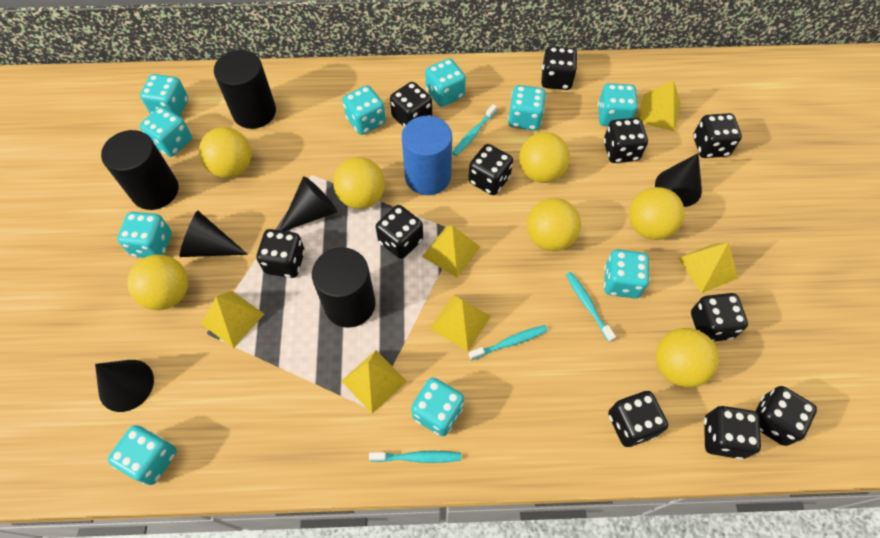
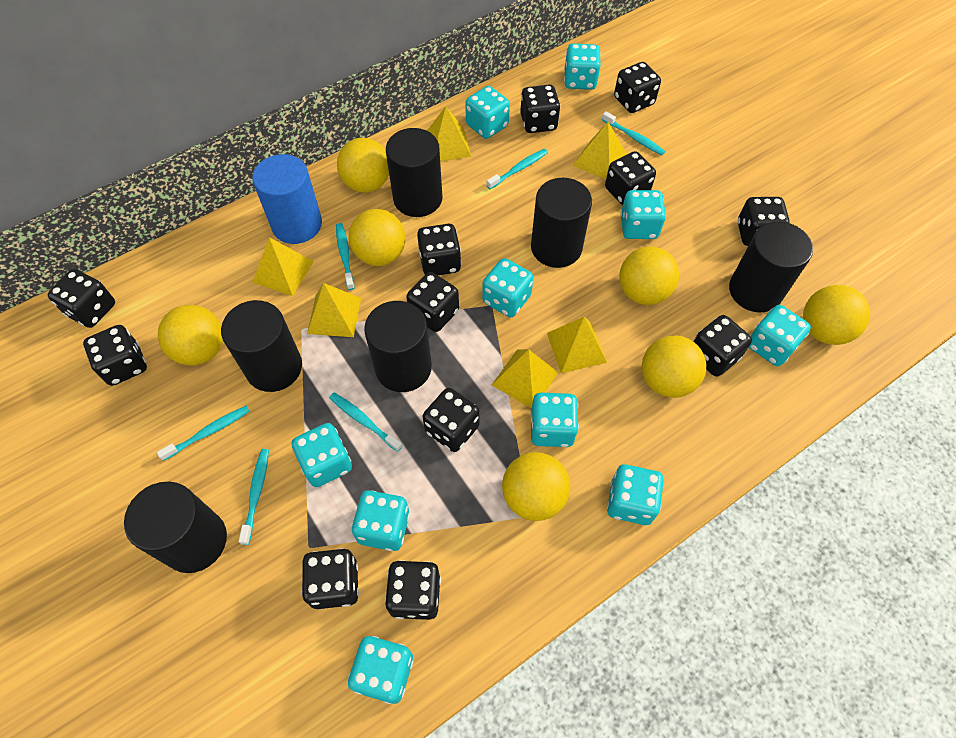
black cone: 4 -> 0
black cylinder: 3 -> 6
black dice: 11 -> 12
turquoise toothbrush: 4 -> 6

